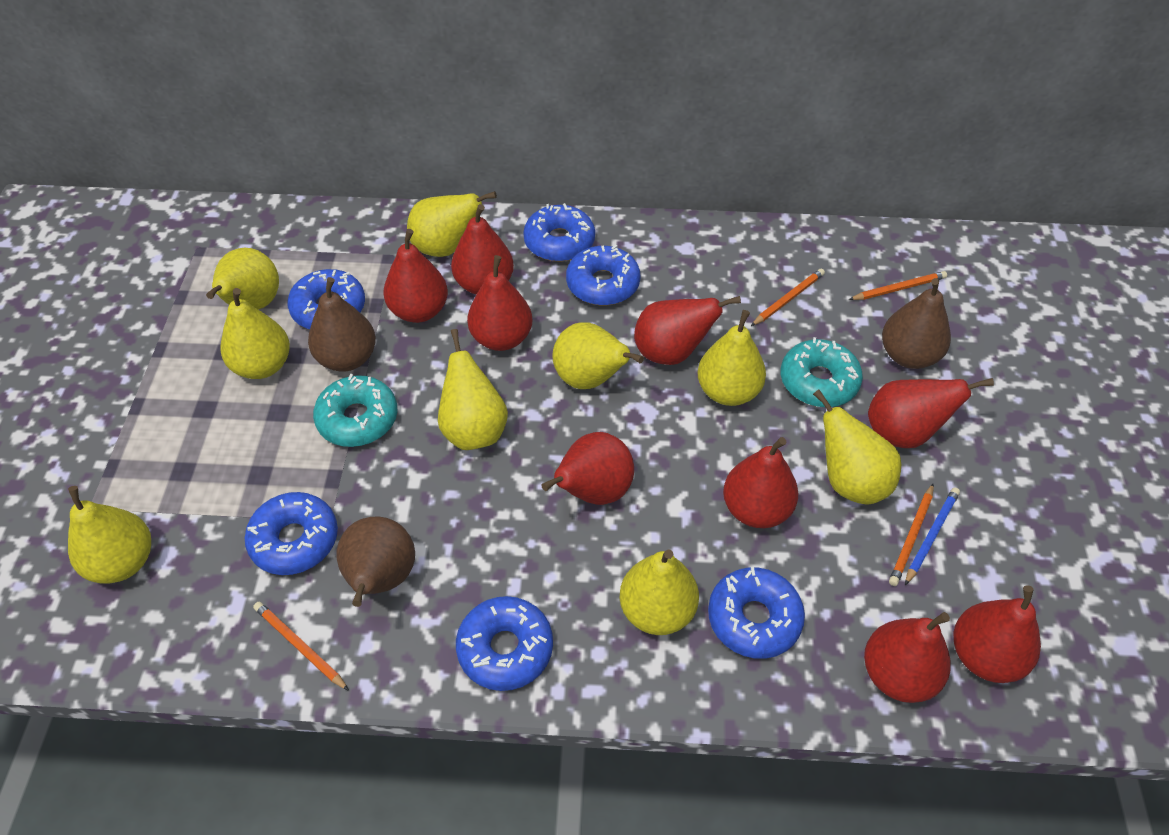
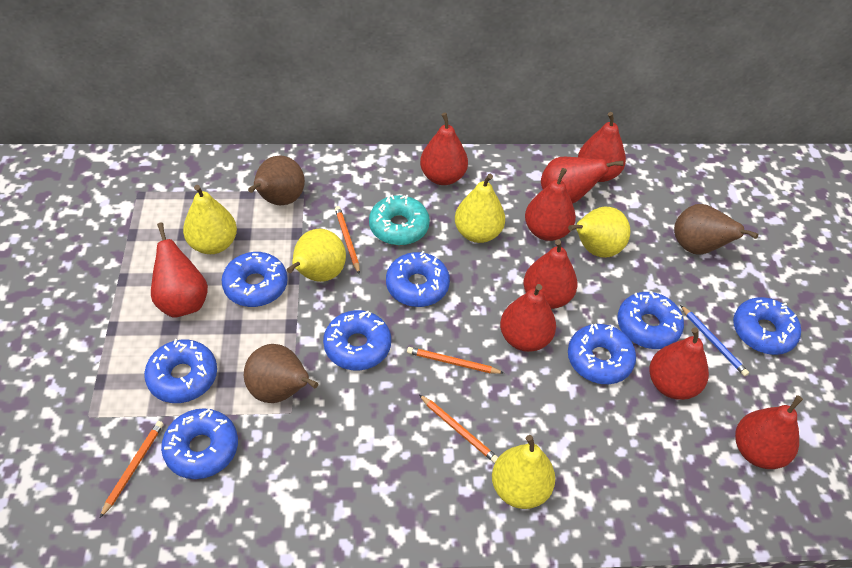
blue donut: 6 -> 8
turquoise donut: 2 -> 1
yellow pear: 9 -> 5

